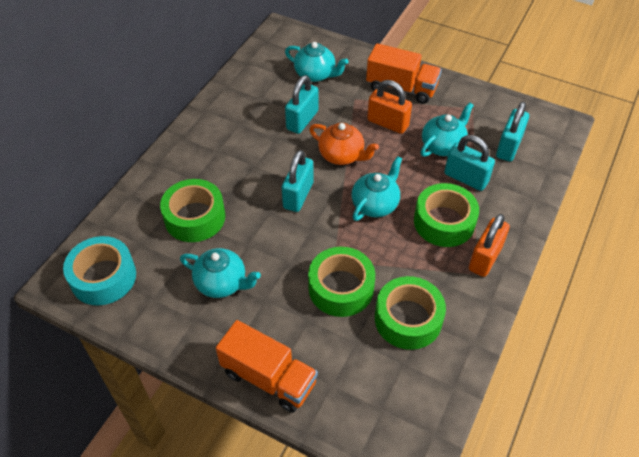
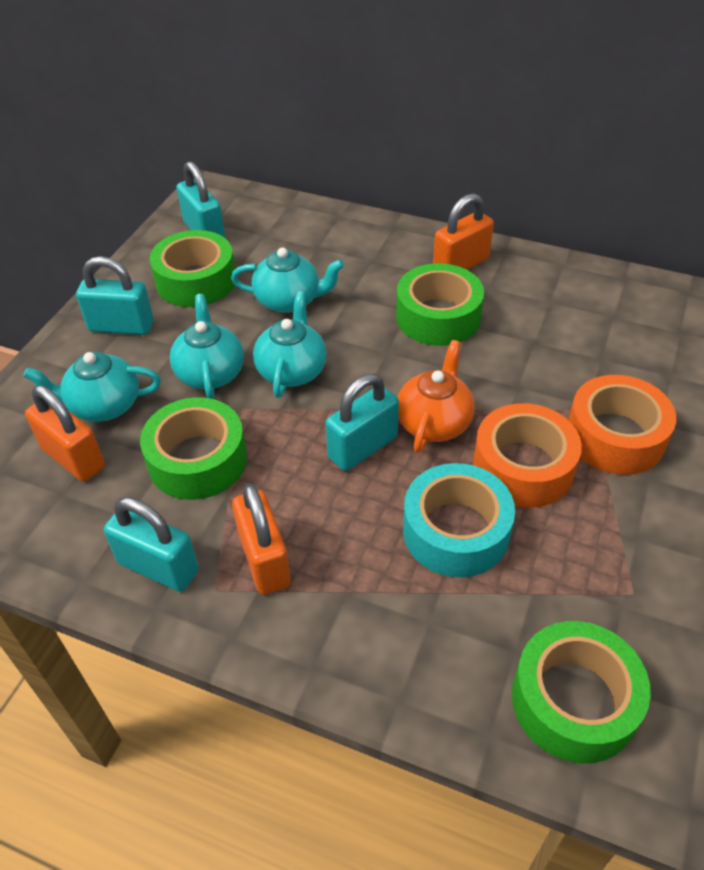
orange padlock: 2 -> 3
orange tape: 0 -> 2
orange truck: 2 -> 0

